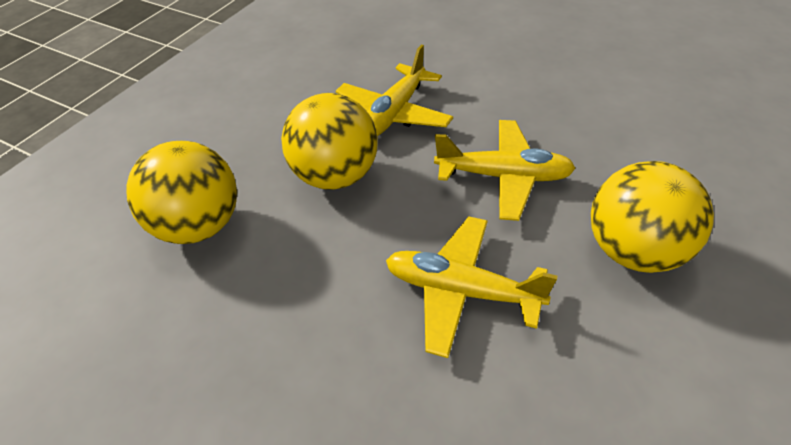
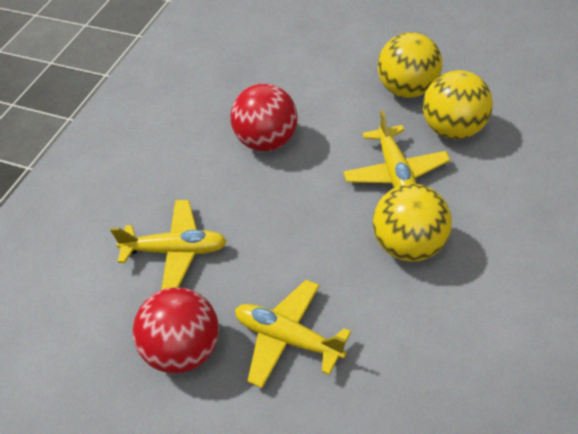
red ball: 0 -> 2

